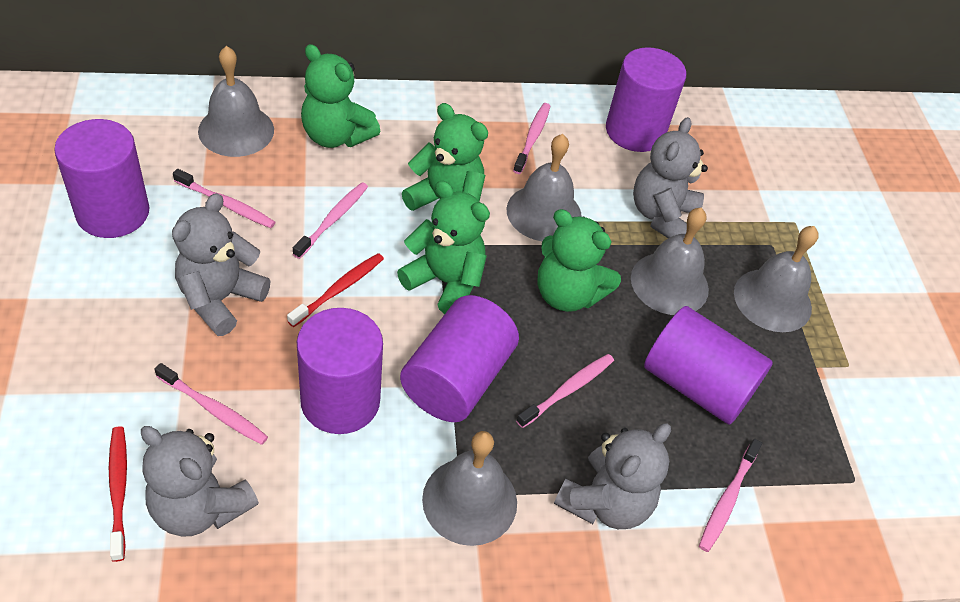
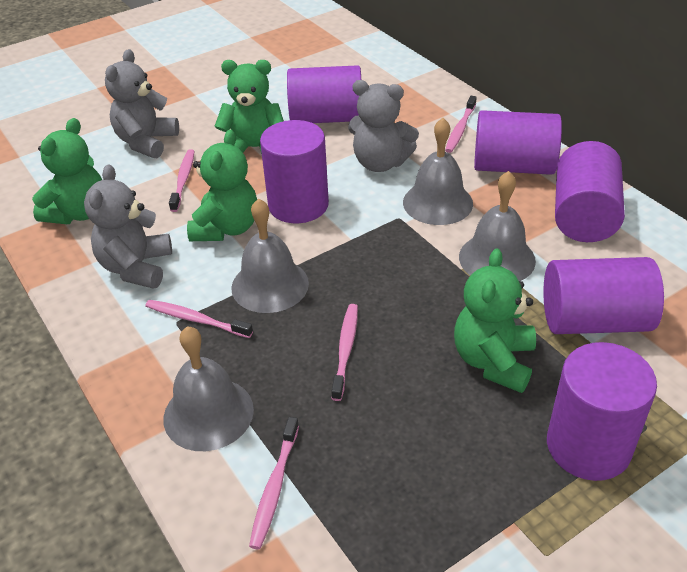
grey bell: 5 -> 4
grey teddy bear: 4 -> 3
pink toothbrush: 6 -> 5
purple cylinder: 5 -> 6
red toothbrush: 2 -> 0

